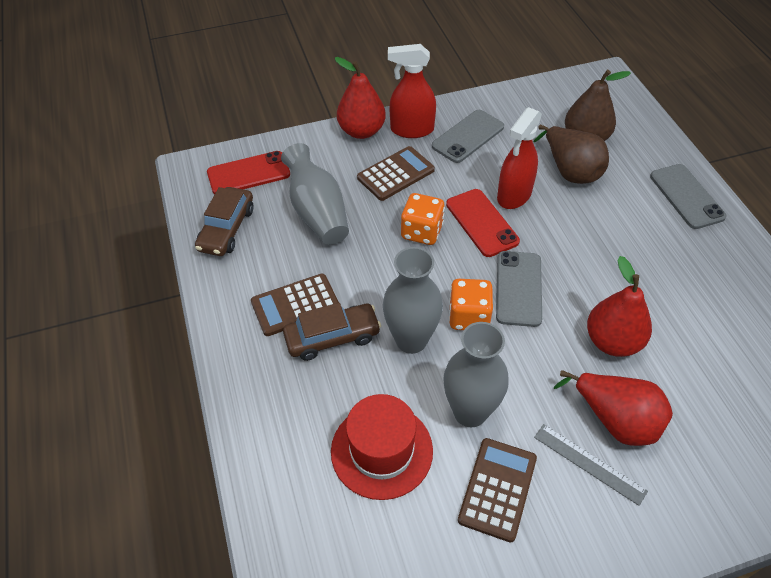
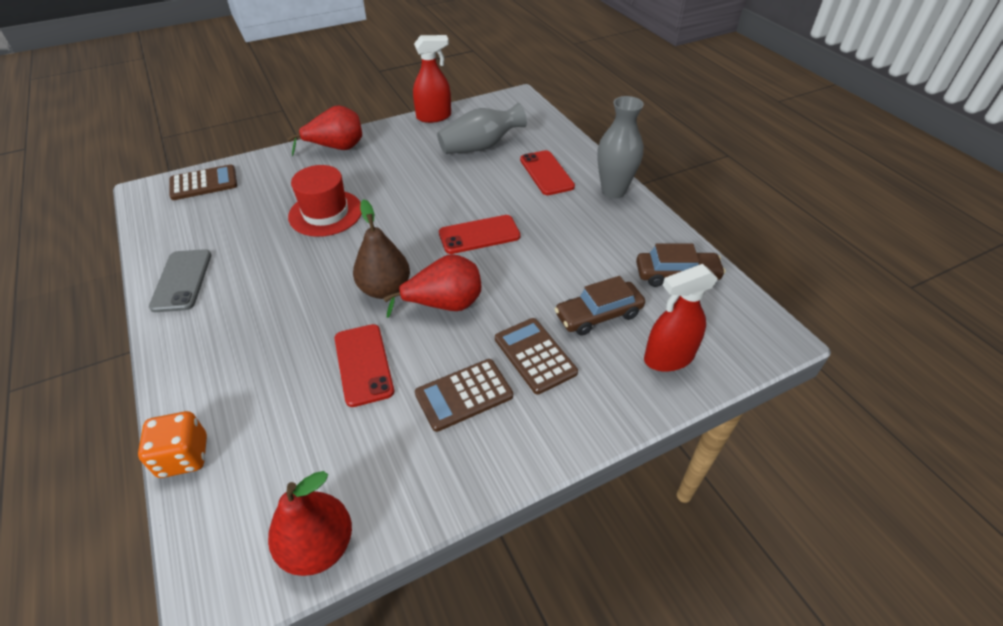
brown pear: 2 -> 1
grey phone: 3 -> 1
grey ruler: 1 -> 0
grey vase: 3 -> 2
orange dice: 2 -> 1
red phone: 2 -> 3

